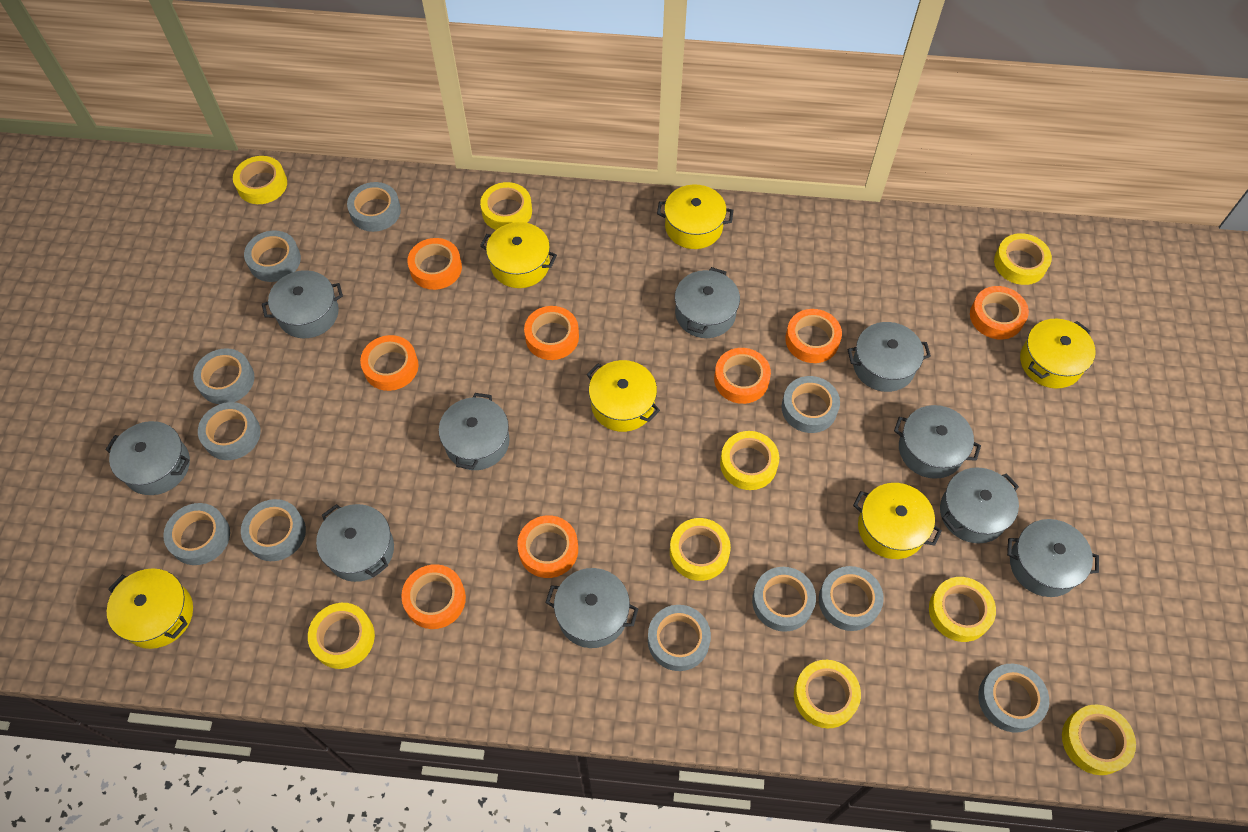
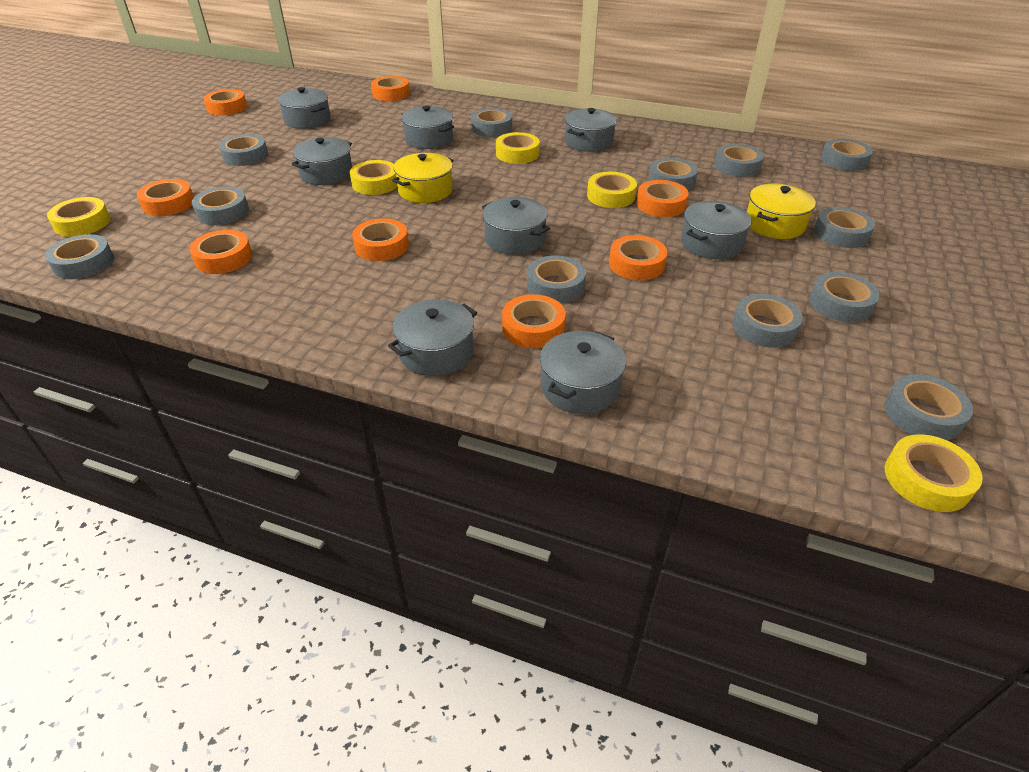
grey pot: 10 -> 8
grey tape: 11 -> 12
yellow pot: 6 -> 2
yellow tape: 9 -> 5

